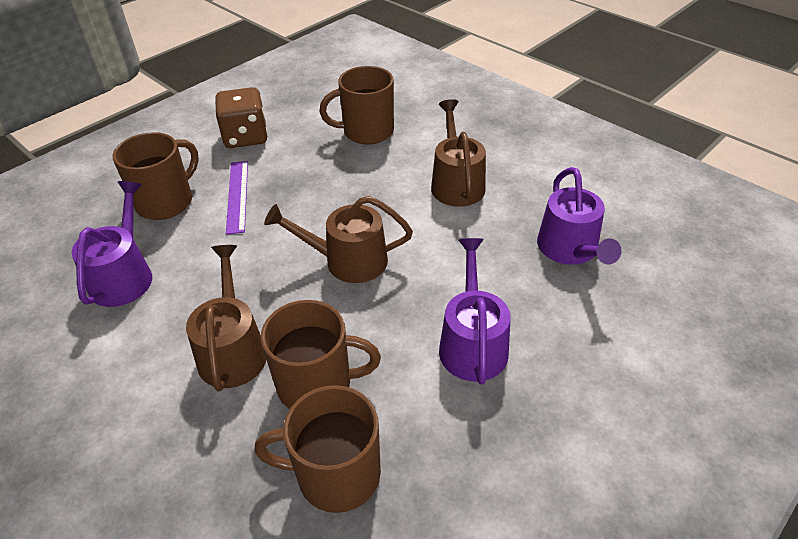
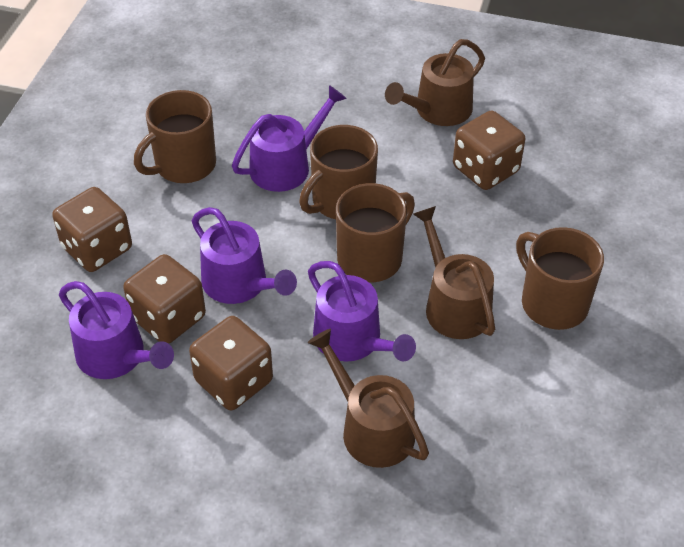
brown dice: 1 -> 4
purple ruler: 1 -> 0
purple watering can: 3 -> 4

